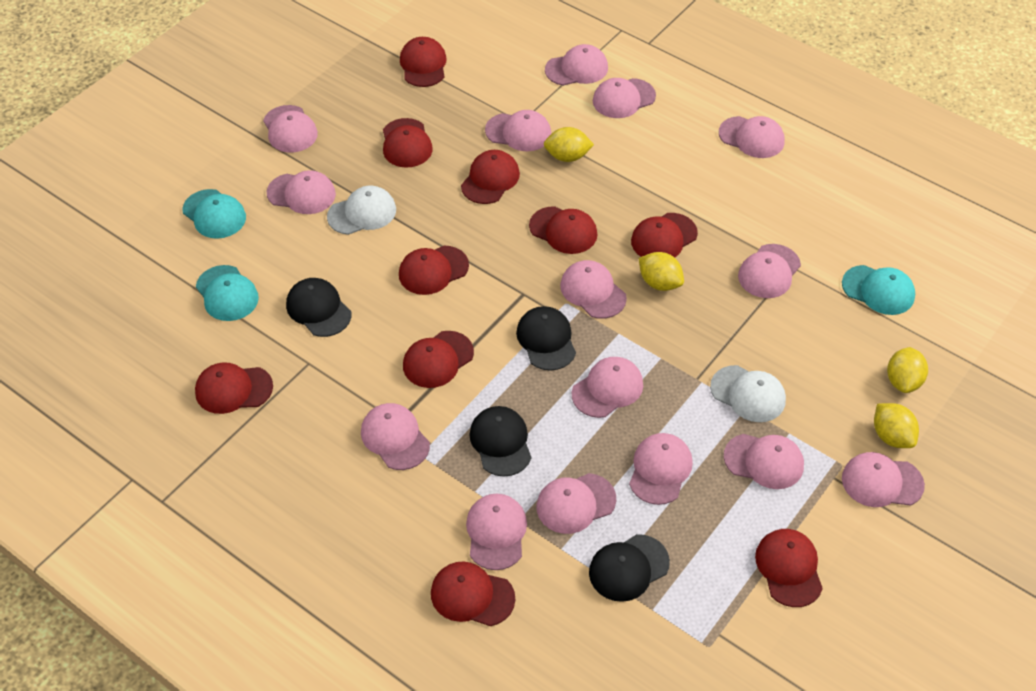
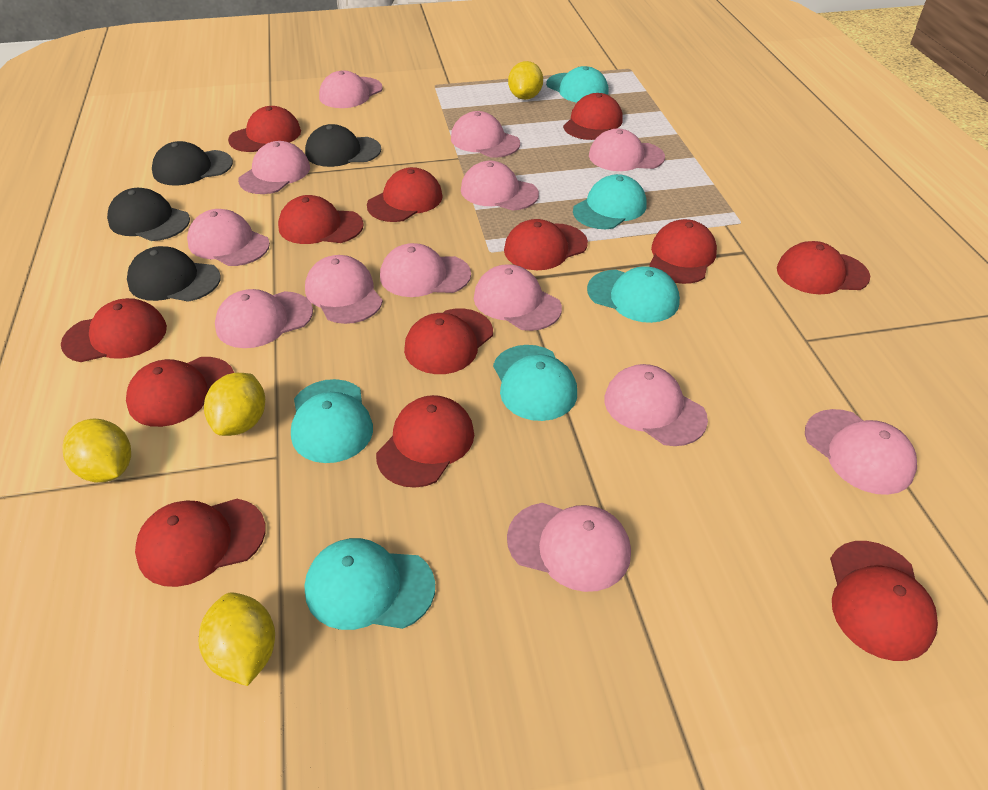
pink cap: 15 -> 13
red cap: 10 -> 13
turquoise cap: 3 -> 6
white cap: 2 -> 0

